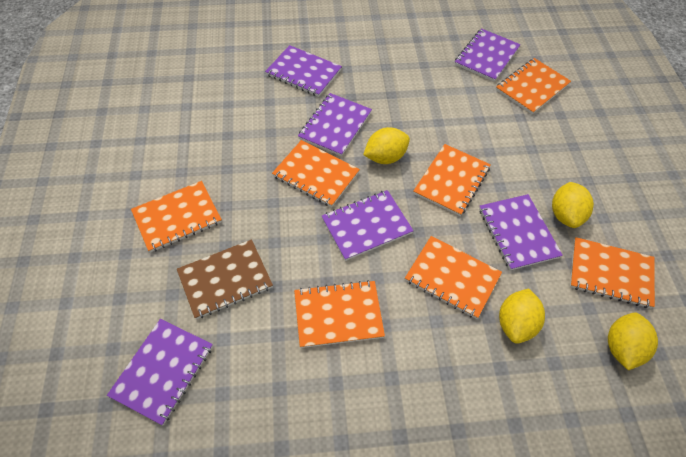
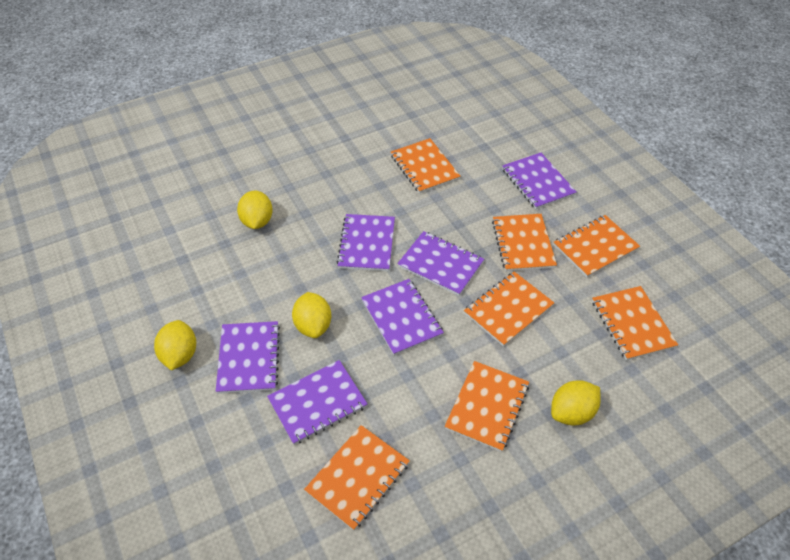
brown notebook: 1 -> 0

